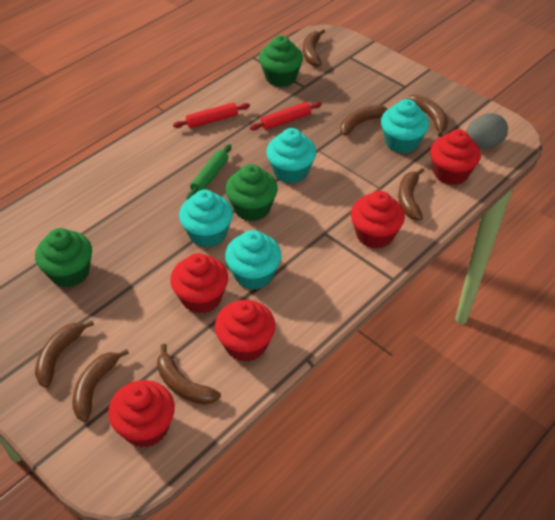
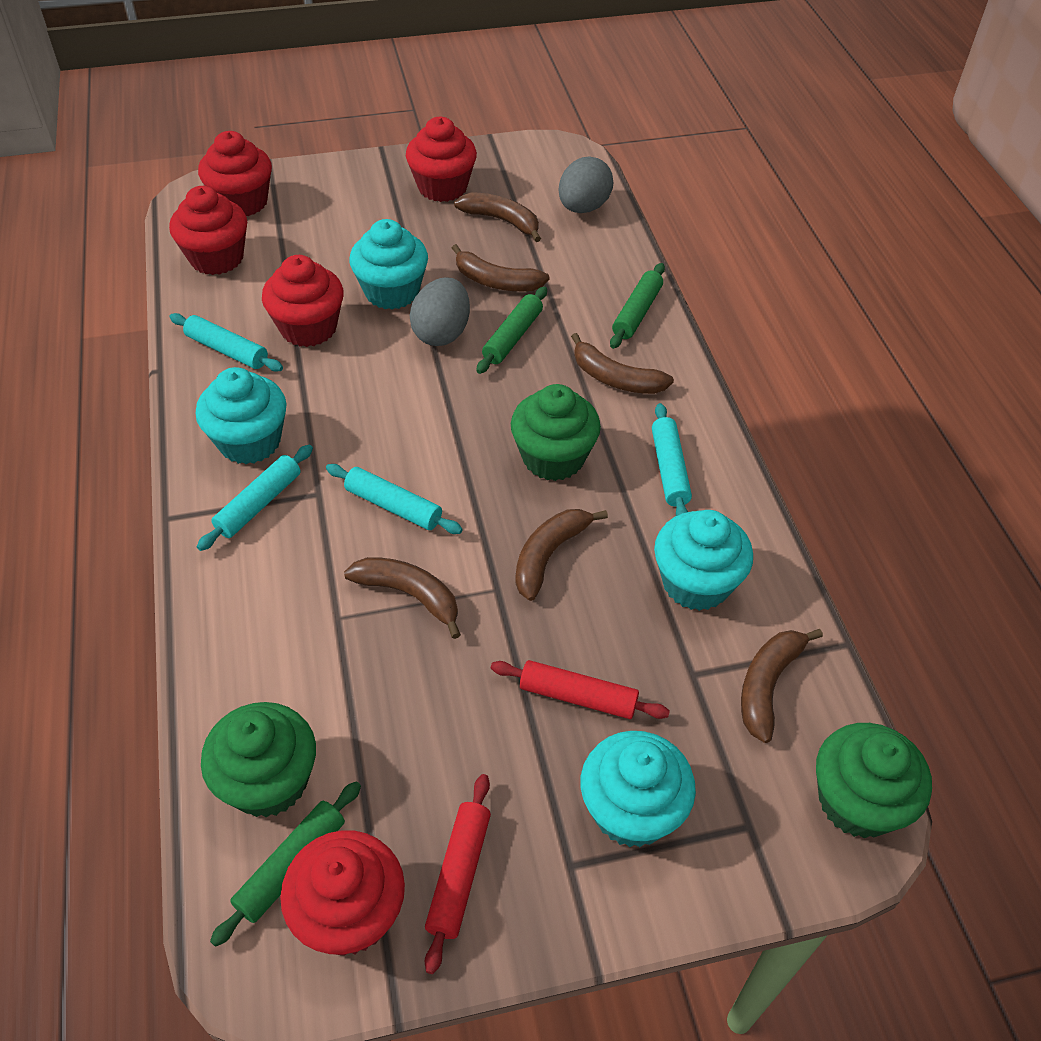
brown banana: 7 -> 6
green rolling pin: 1 -> 3
grey egg: 1 -> 2
turquoise rolling pin: 0 -> 4

